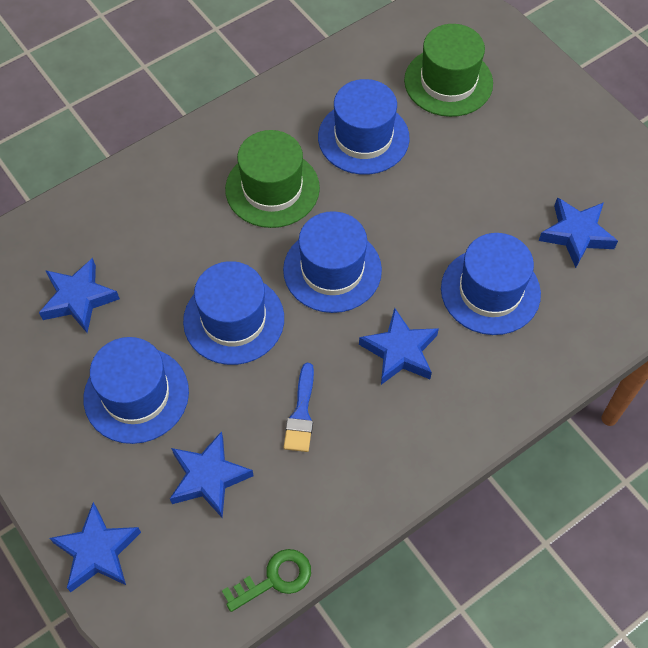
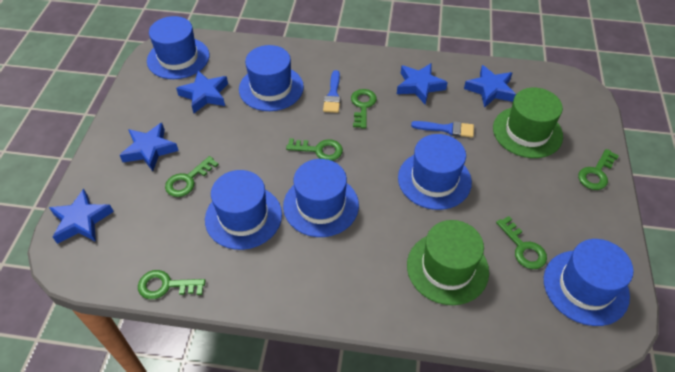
blue brush: 1 -> 2
blue hat: 5 -> 6
green key: 1 -> 6

